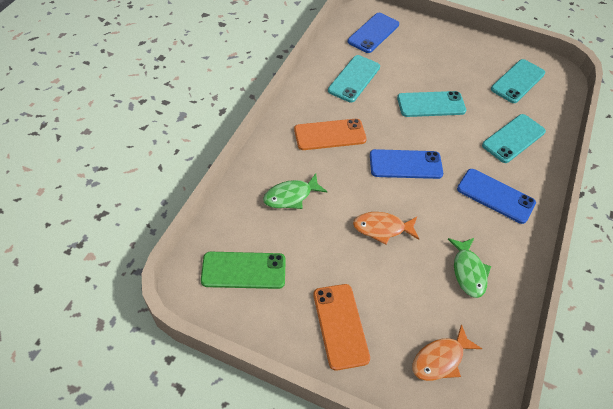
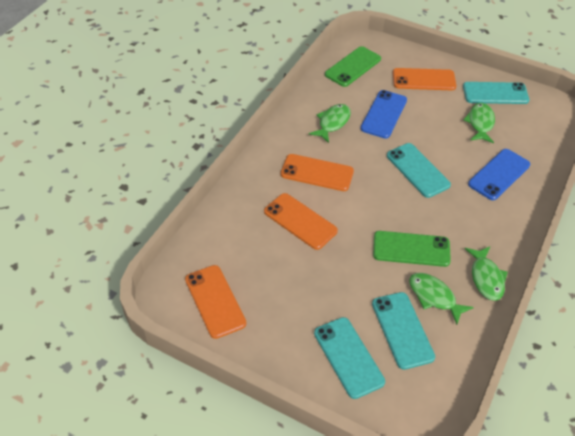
blue phone: 3 -> 2
green fish: 2 -> 4
green phone: 1 -> 2
orange fish: 2 -> 0
orange phone: 2 -> 4

